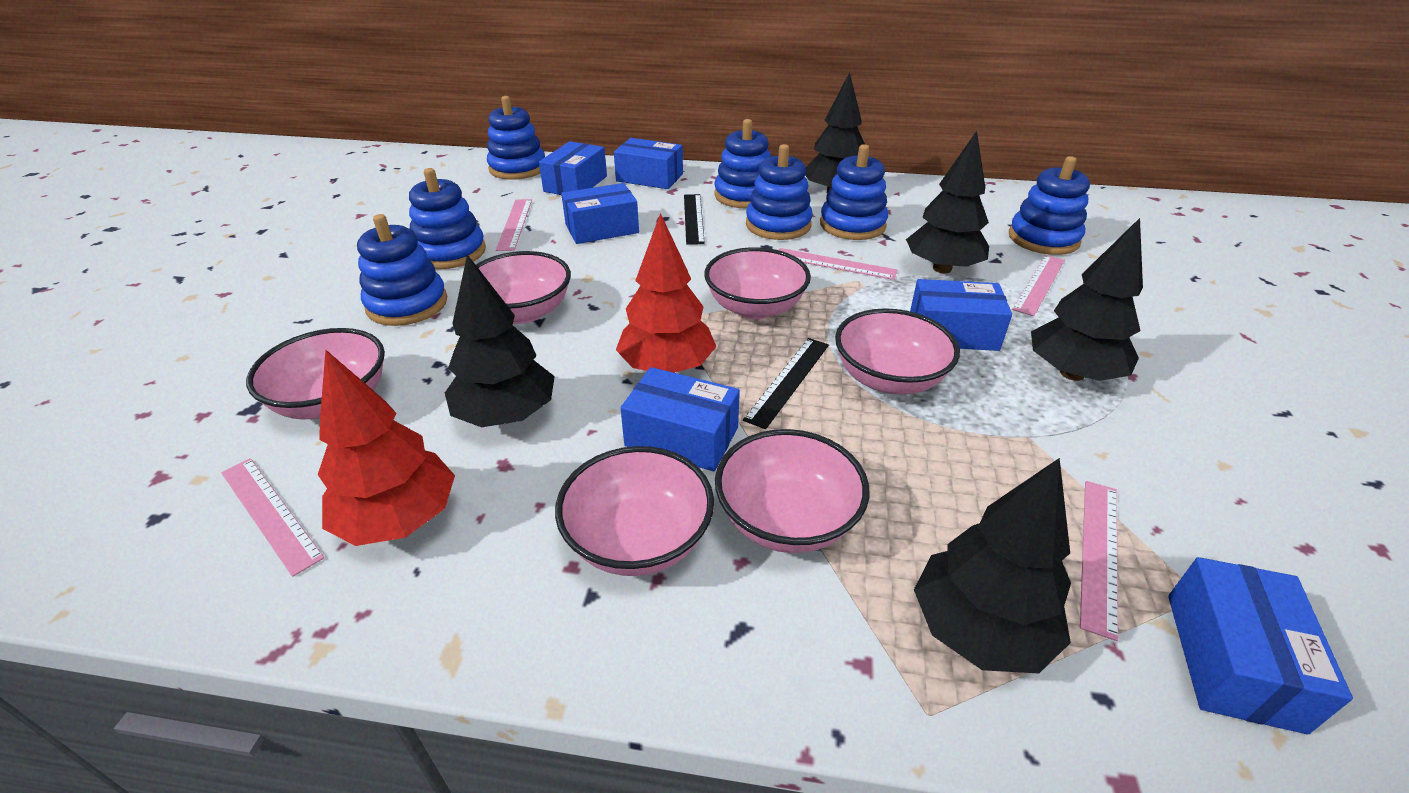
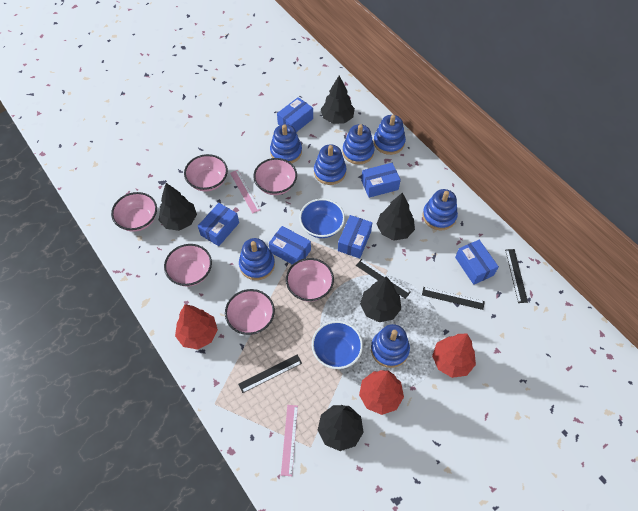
black ruler: 2 -> 4
blue bowl: 0 -> 2
pink ruler: 5 -> 2
red tree: 2 -> 3

